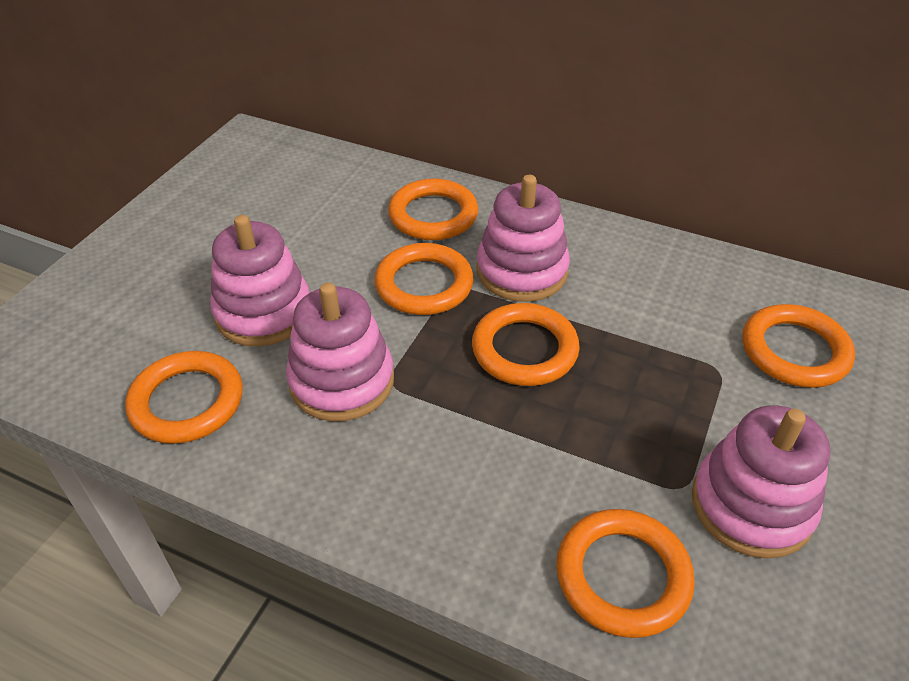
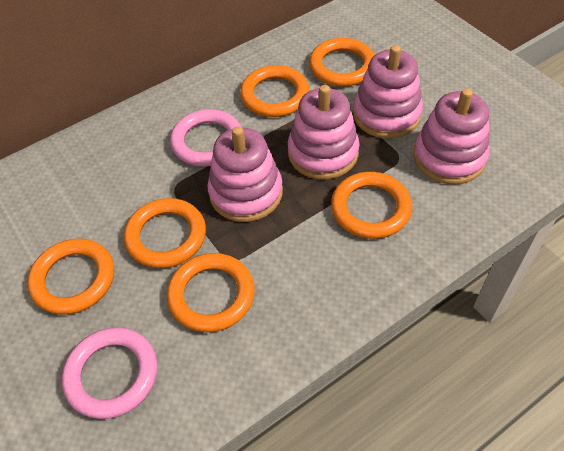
pink ring: 0 -> 2

